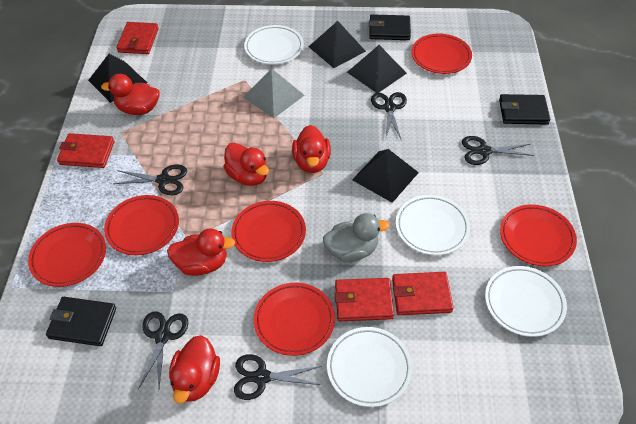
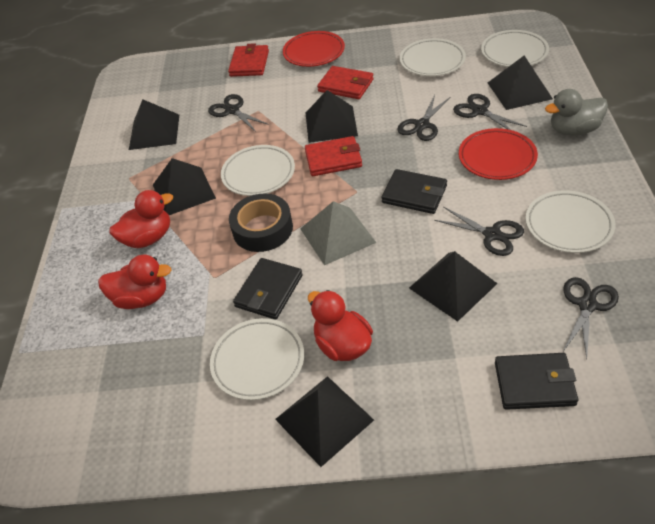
black pyramid: 4 -> 6
black tape: 0 -> 1
red duck: 5 -> 3
red plate: 6 -> 2
red wallet: 4 -> 3
white plate: 4 -> 5

